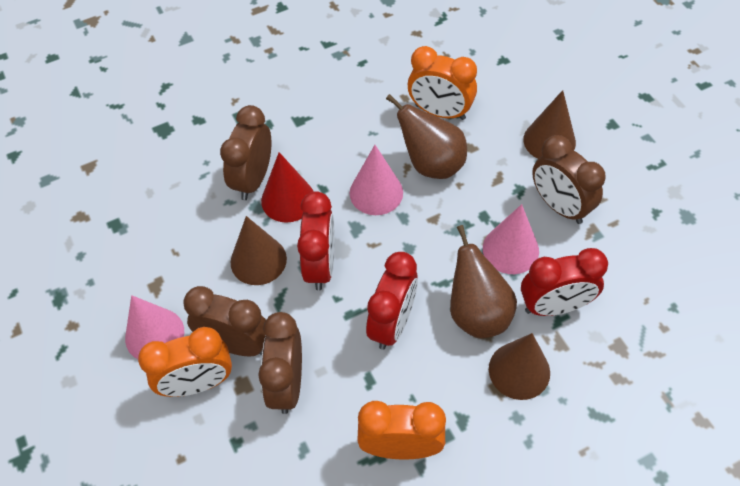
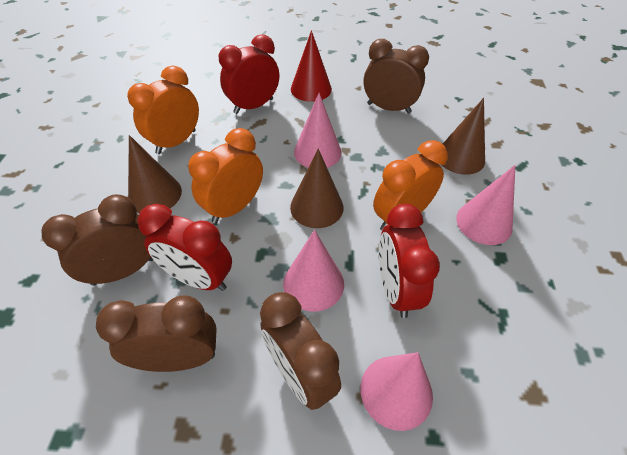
brown pear: 2 -> 0
pink cone: 3 -> 4

